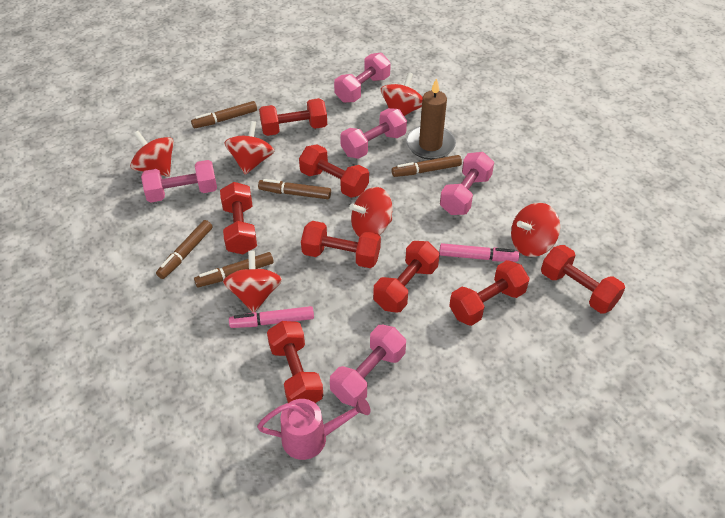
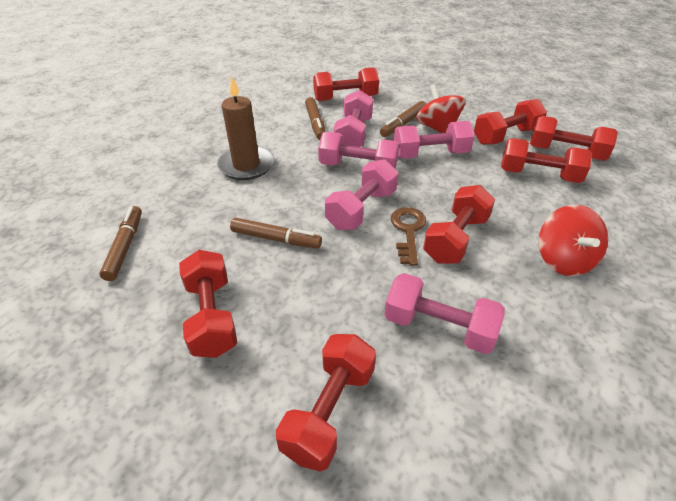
brown key: 0 -> 1
brown marker: 5 -> 4
pink marker: 2 -> 0
pink watering can: 1 -> 0
red dumbbell: 8 -> 7
red spinning top: 6 -> 2

